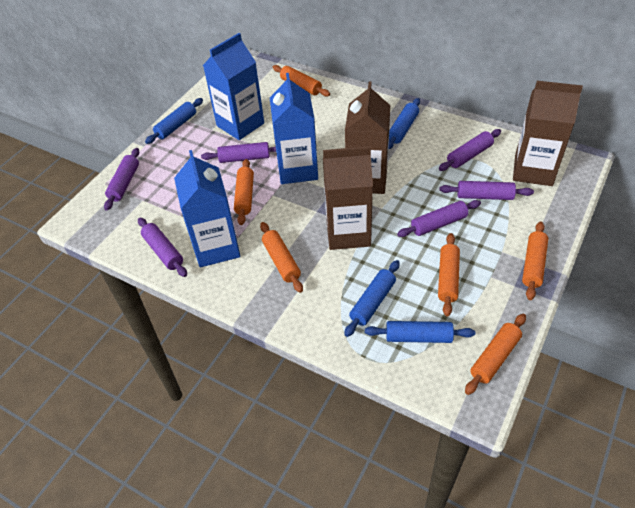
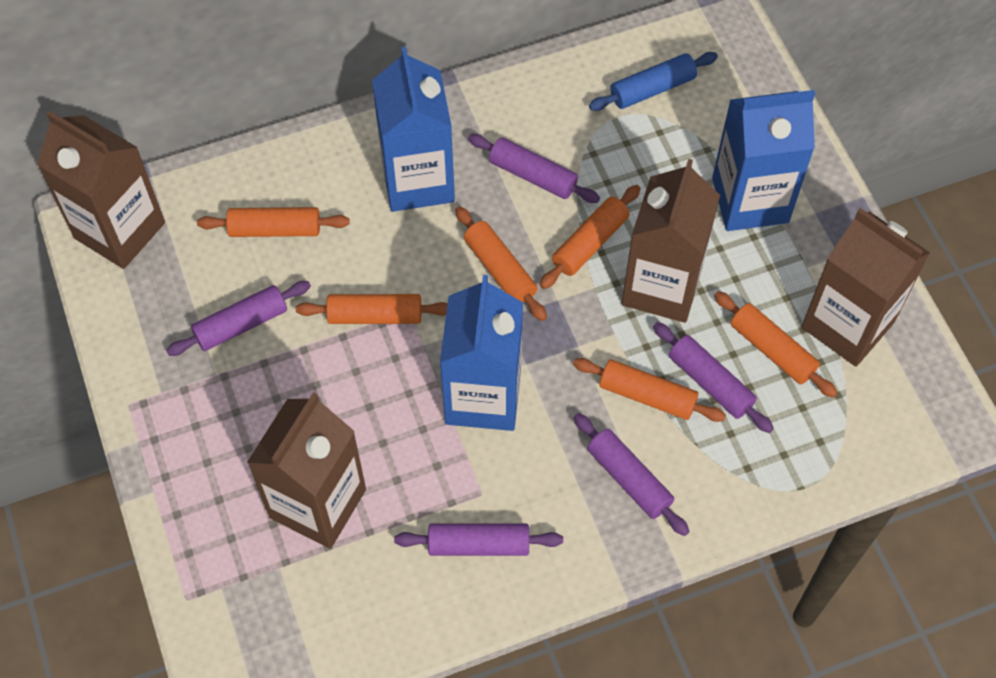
blue rolling pin: 4 -> 1
brown carton: 3 -> 4
purple rolling pin: 6 -> 5

